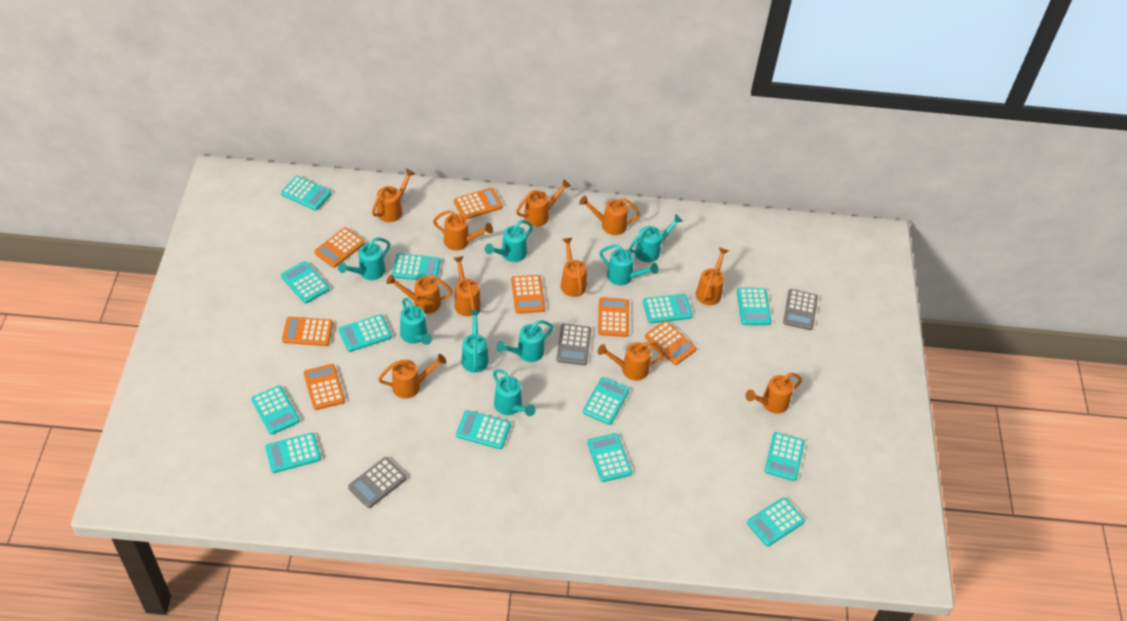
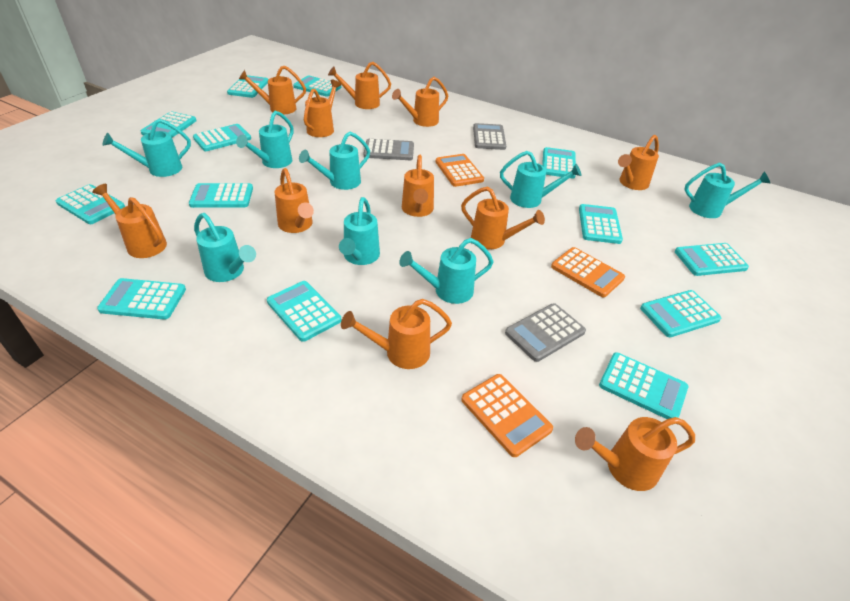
orange calculator: 7 -> 3

